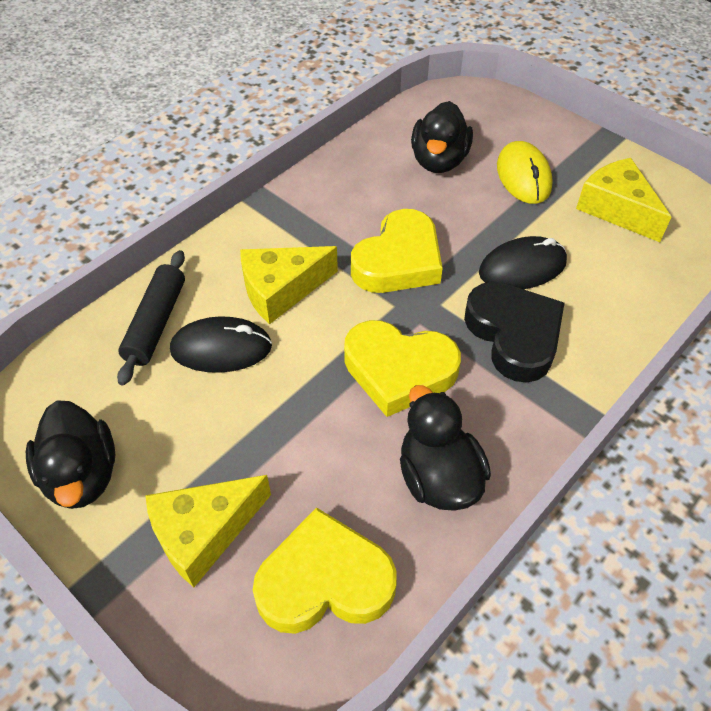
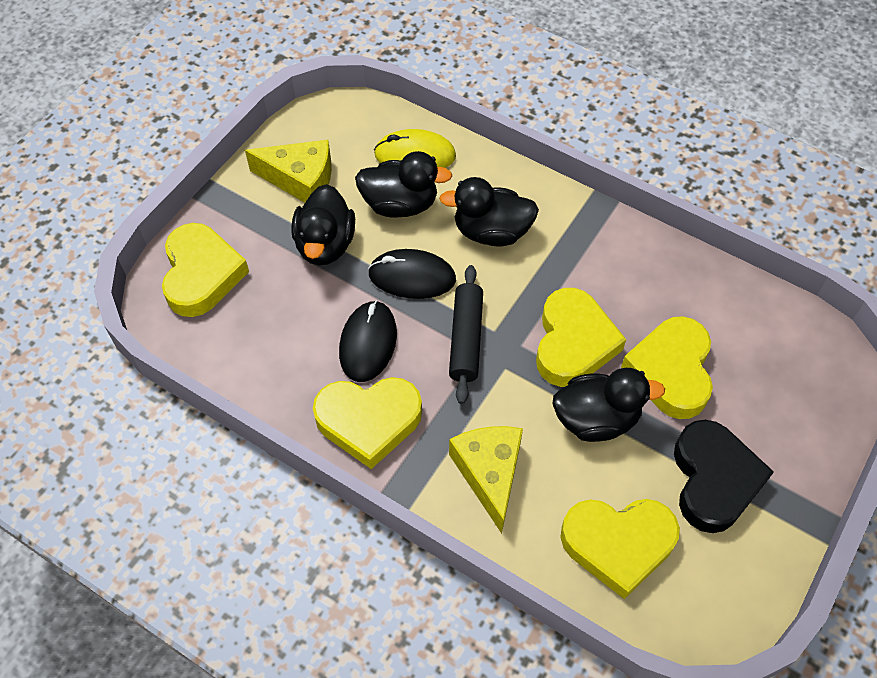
black duck: 3 -> 4
yellow cheese: 3 -> 2
yellow heart: 3 -> 5

